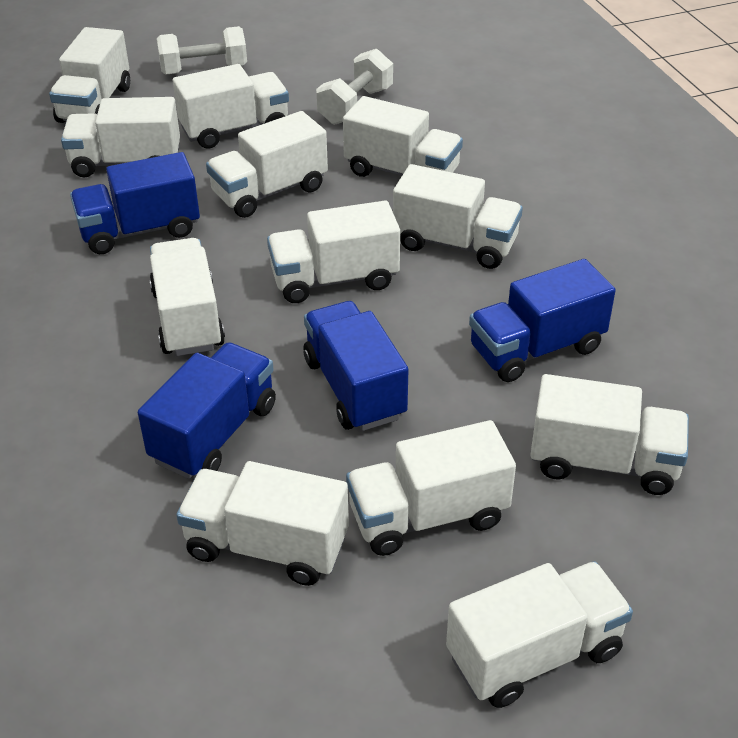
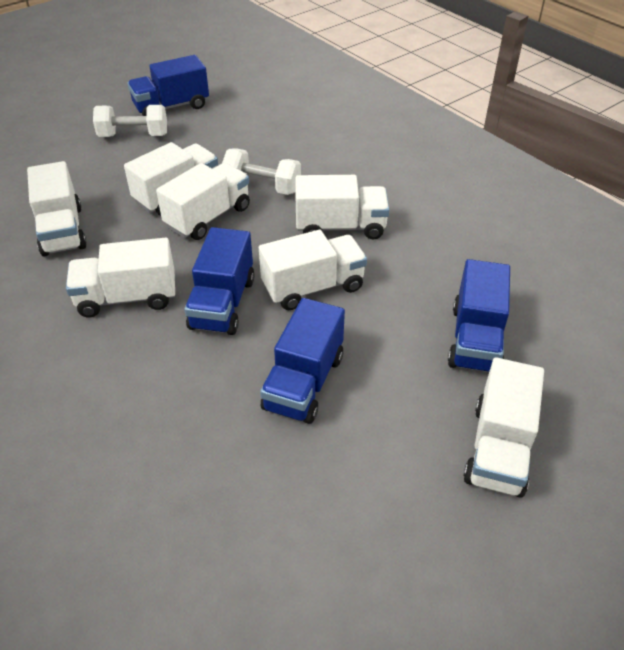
white truck: 12 -> 7

